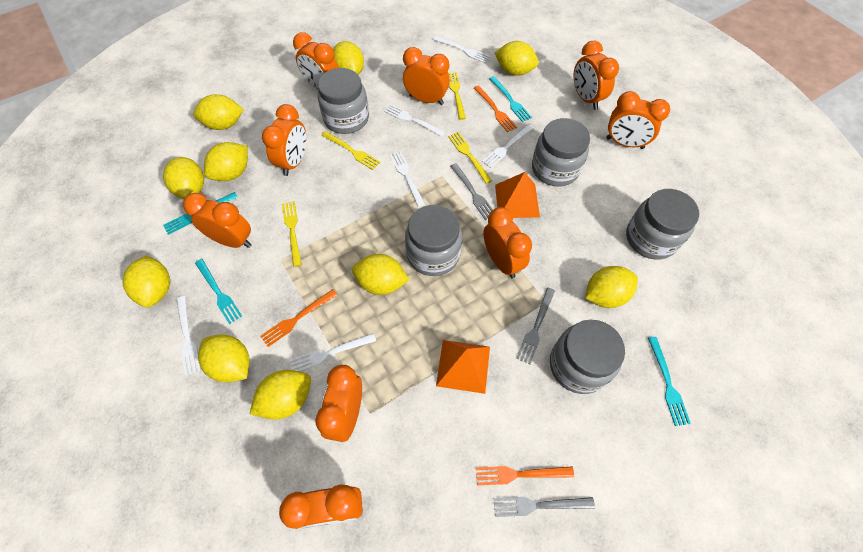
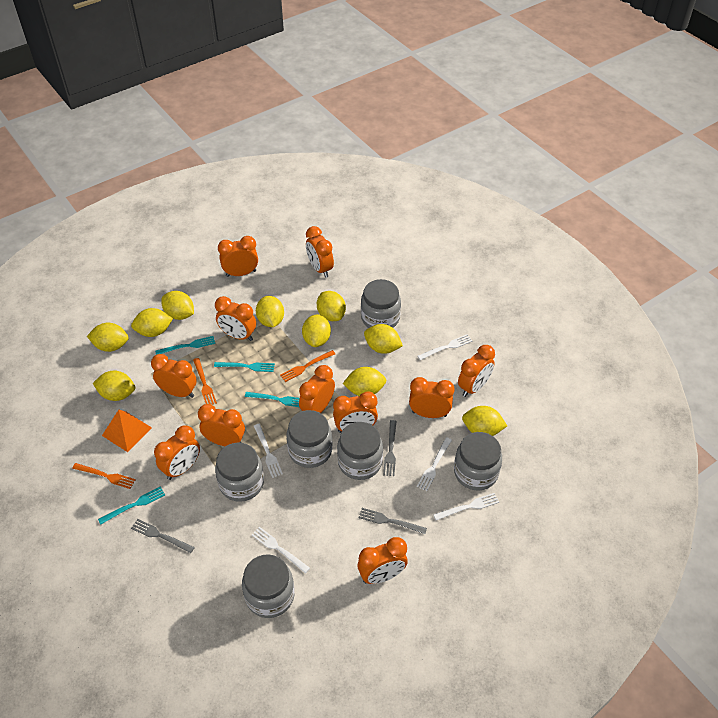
grey jar: 5 -> 6
orange clock: 9 -> 11
orange pyramid: 2 -> 1
white fork: 6 -> 5
yellow fork: 4 -> 0

